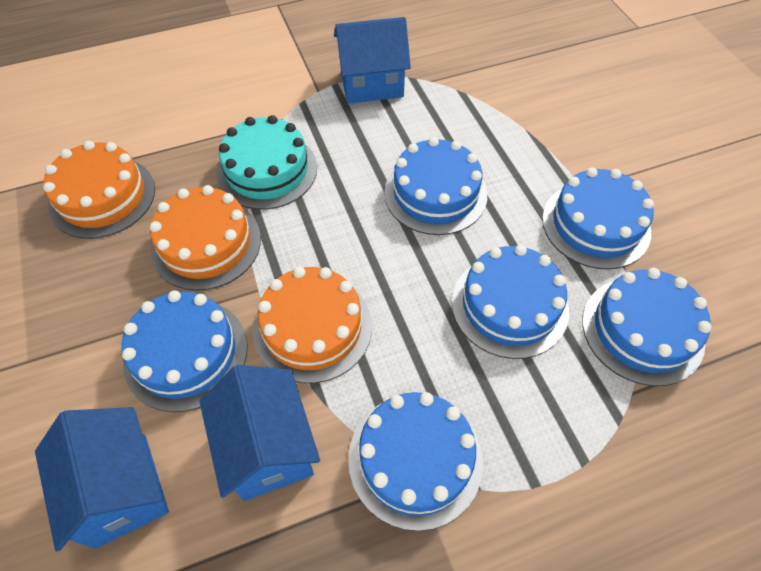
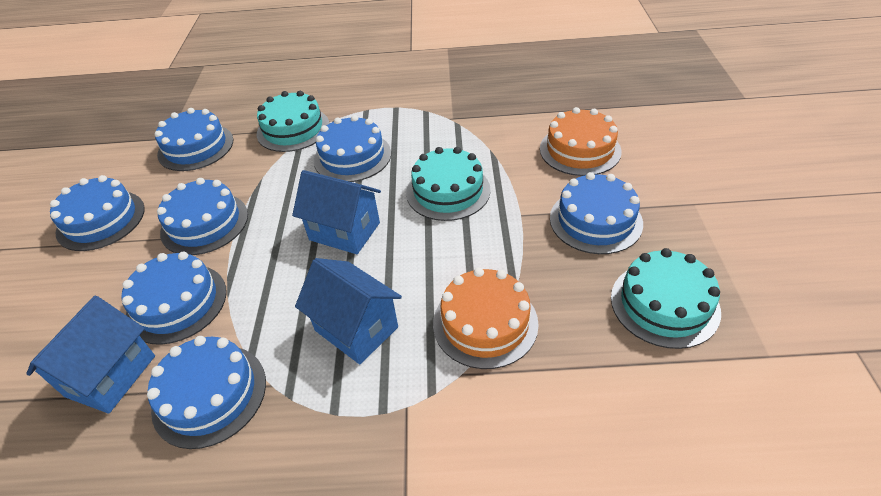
blue cake: 6 -> 7
orange cake: 3 -> 2
turquoise cake: 1 -> 3

